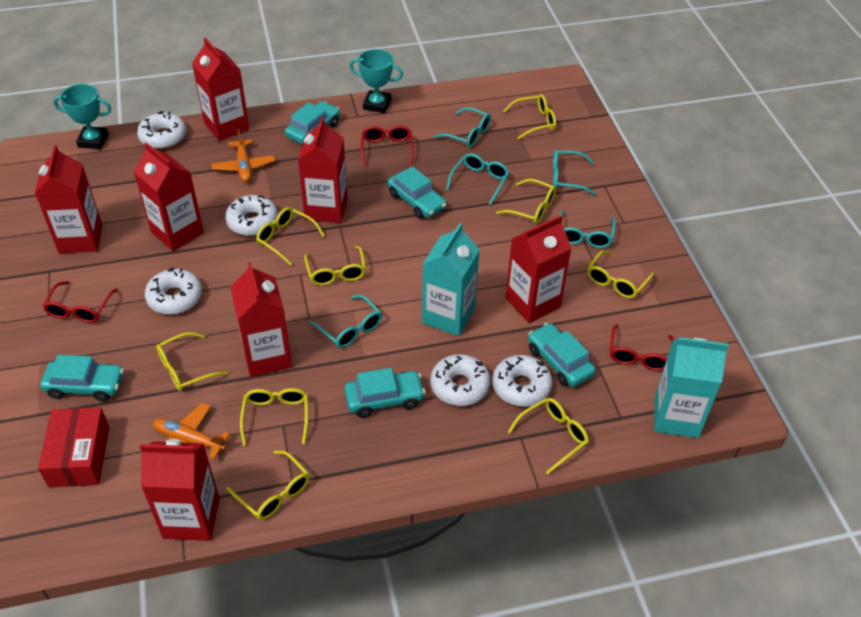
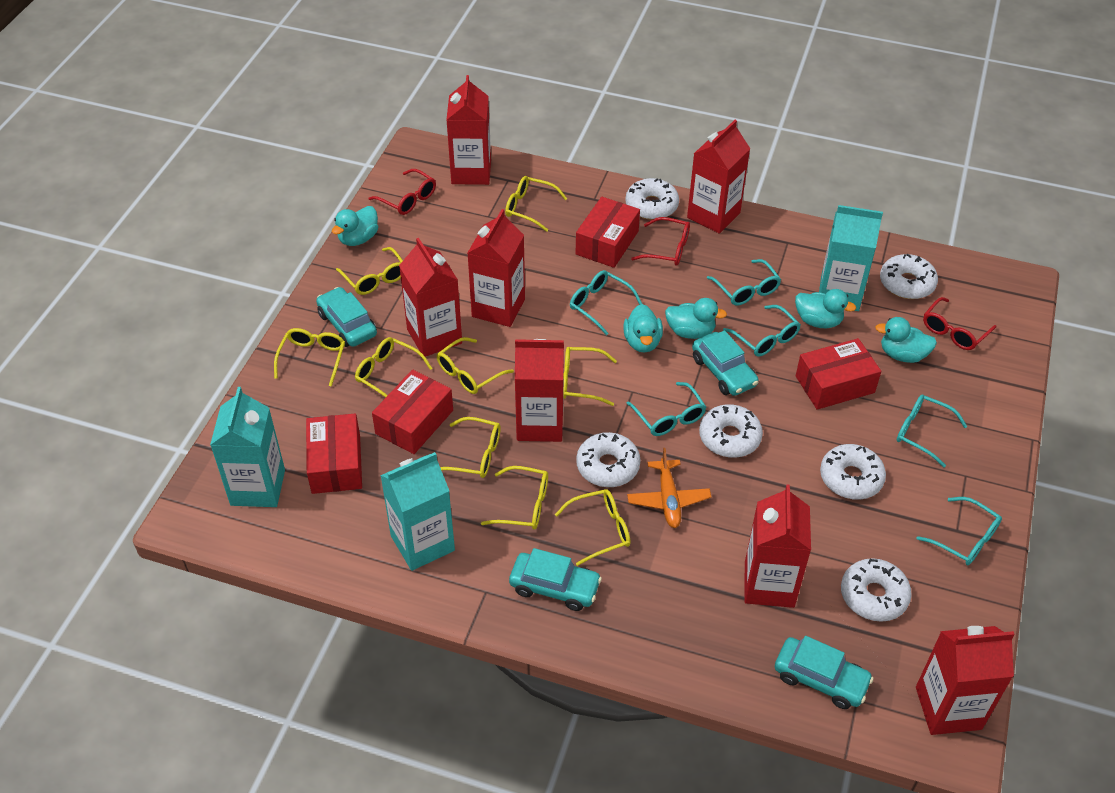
orange plane: 2 -> 1
red box: 1 -> 4
turquoise car: 5 -> 4
turquoise carton: 2 -> 3
turquoise duck: 0 -> 5
turquoise glasses: 5 -> 6
turquoise trophy: 2 -> 0
white donut: 5 -> 6

